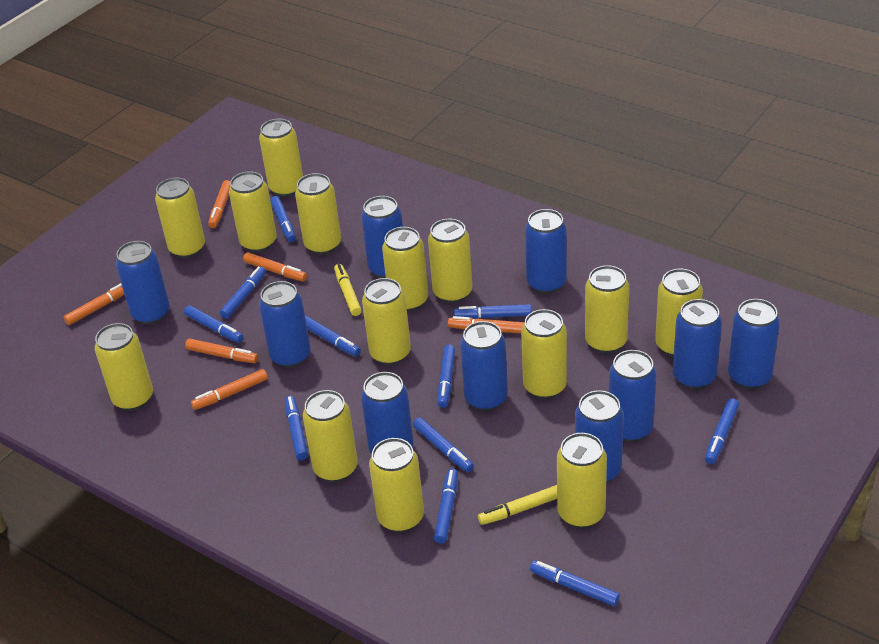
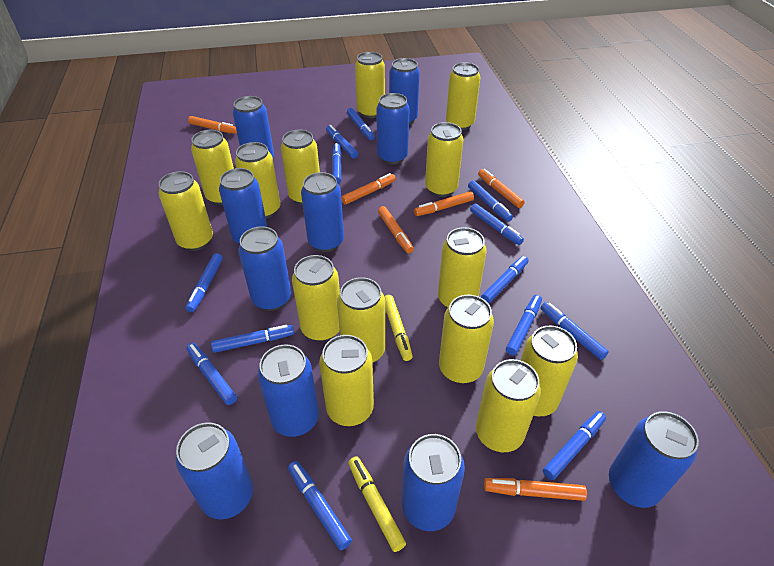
blue marker: 11 -> 13

